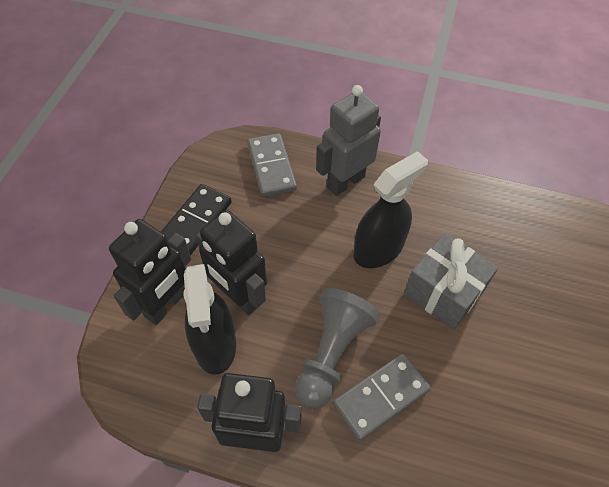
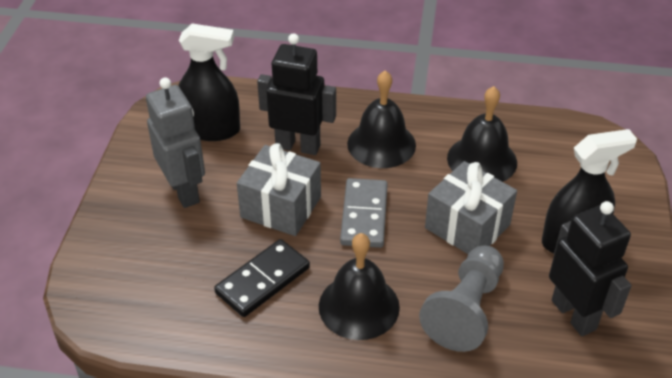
black bell: 0 -> 3
black robot: 3 -> 2
grey domino: 2 -> 1
grey gift: 1 -> 2

